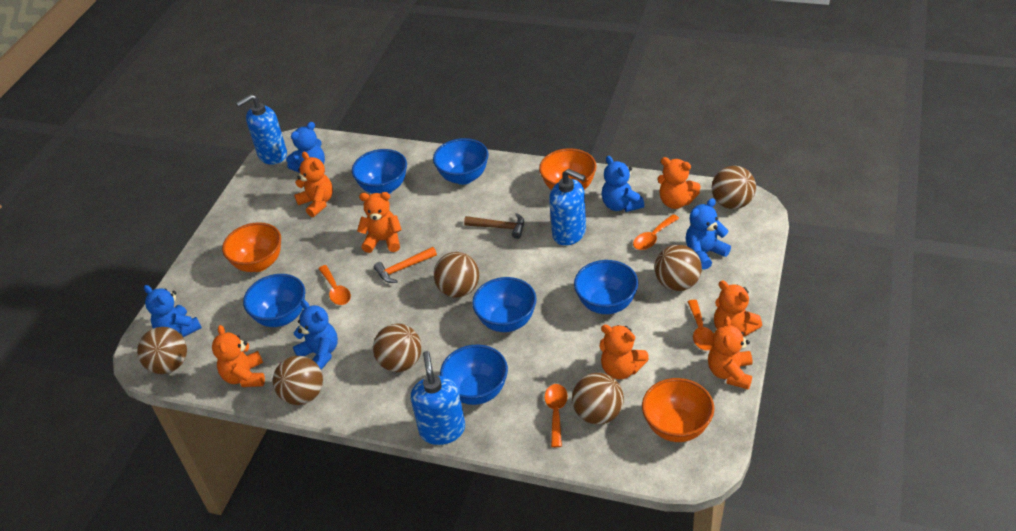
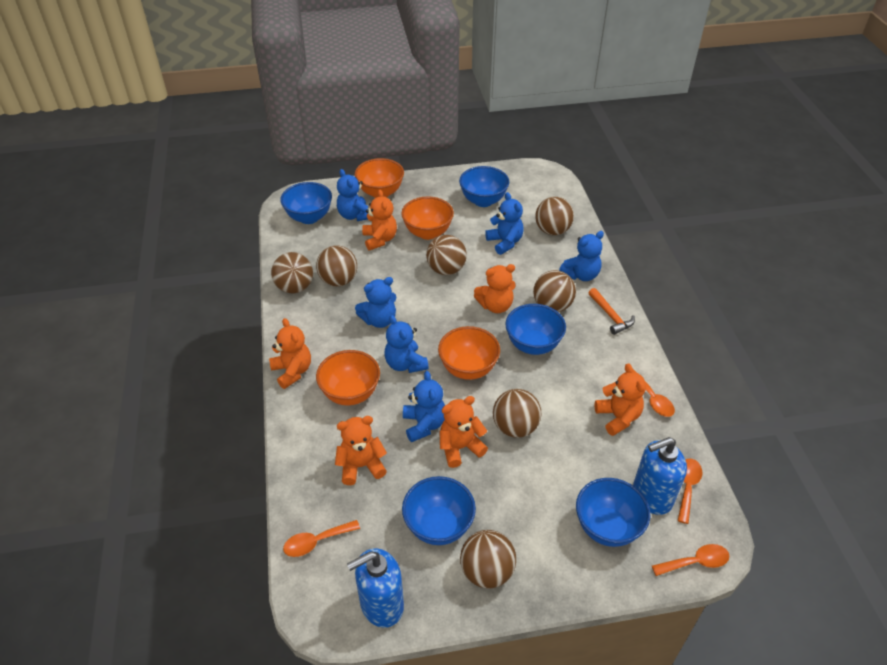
blue bowl: 6 -> 5
blue soap dispenser: 3 -> 2
blue teddy bear: 5 -> 6
brown hammer: 1 -> 0
orange bowl: 3 -> 4
orange teddy bear: 7 -> 6

